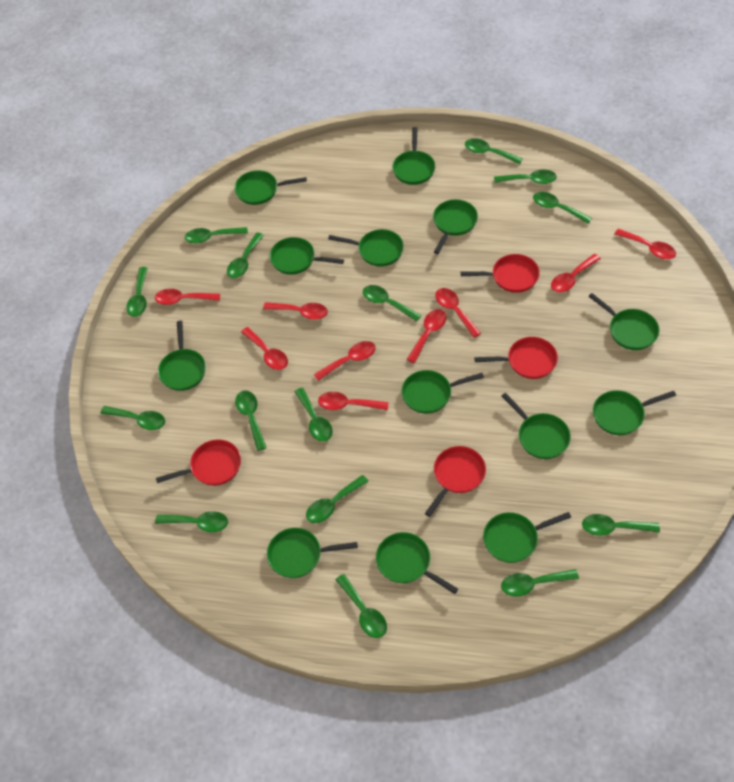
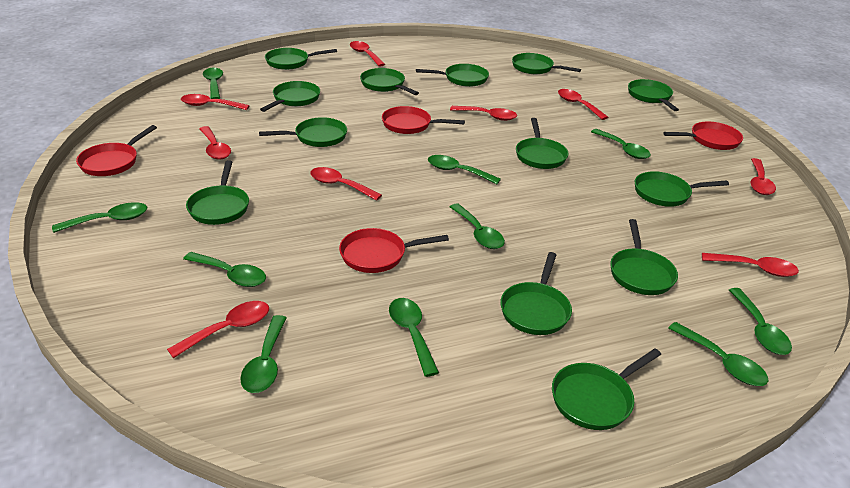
green spoon: 15 -> 10

